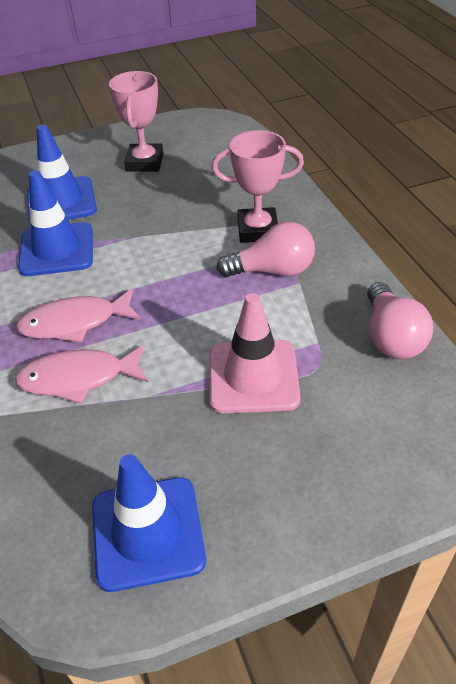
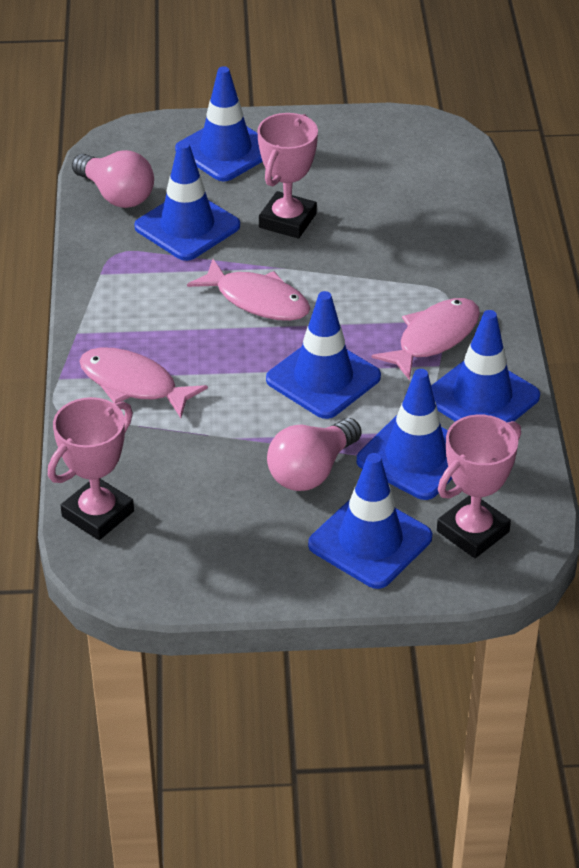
blue traffic cone: 3 -> 6
pink fish: 2 -> 3
pink traffic cone: 1 -> 0
pink trophy: 2 -> 3

